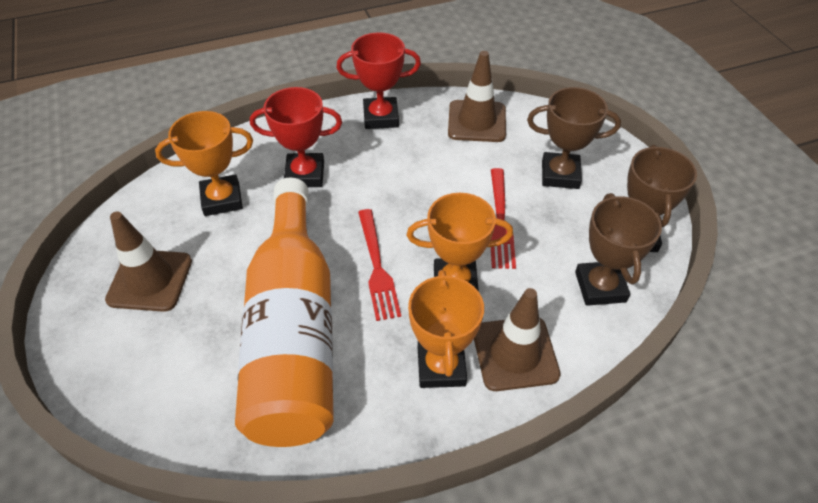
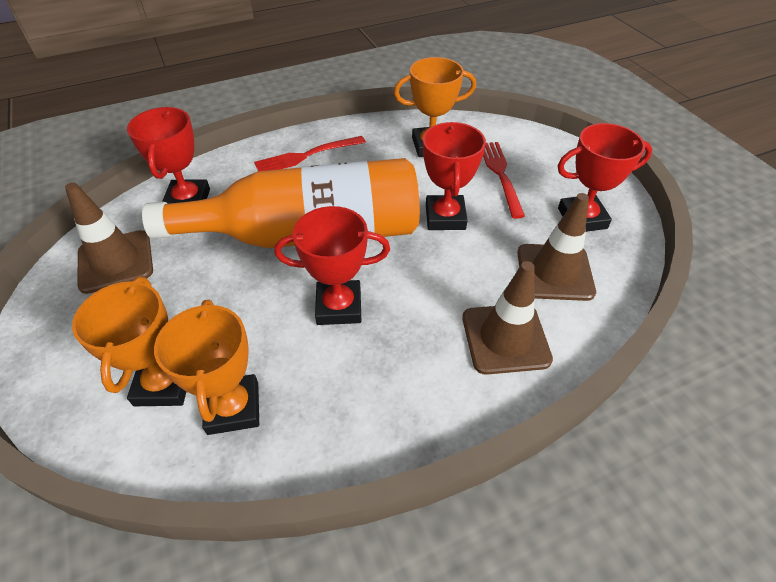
brown trophy: 3 -> 0
red trophy: 2 -> 4

